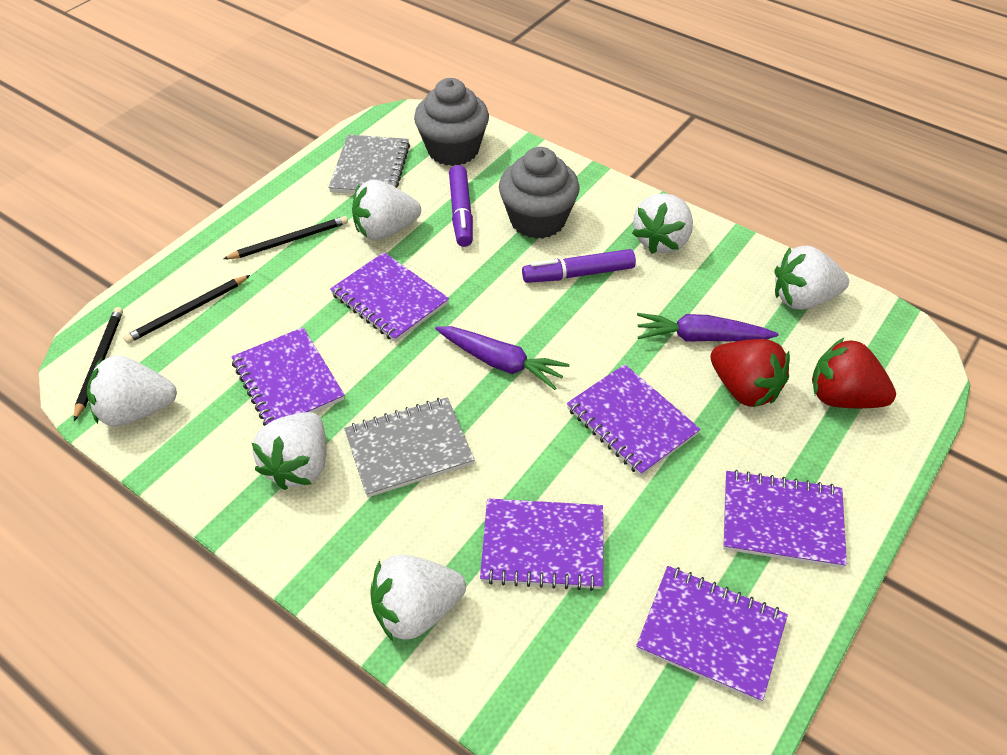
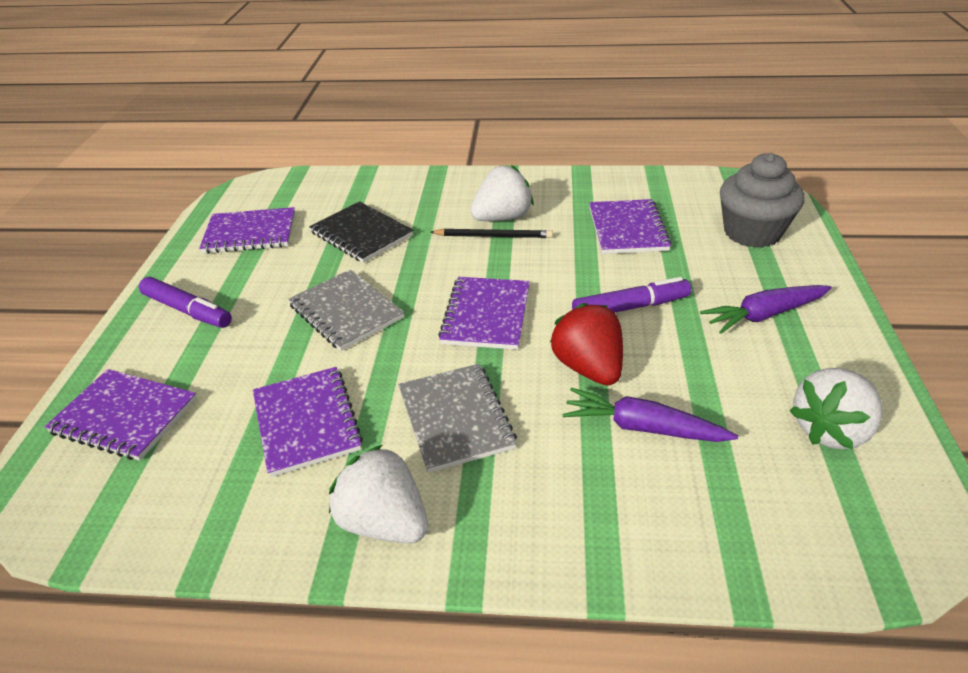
black notebook: 0 -> 1
black pencil: 3 -> 1
grey cupcake: 2 -> 1
purple notebook: 6 -> 5
red strawberry: 2 -> 1
white strawberry: 6 -> 3

